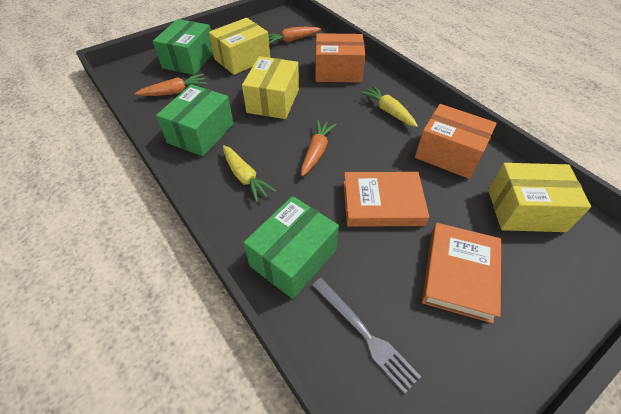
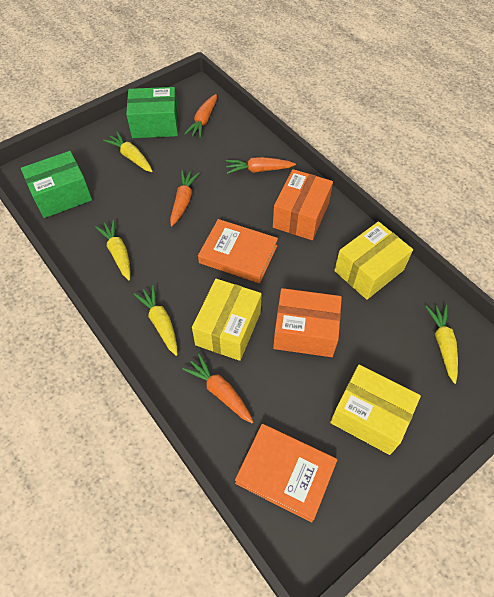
green box: 3 -> 2
grey fork: 1 -> 0
orange carrot: 3 -> 4
yellow carrot: 2 -> 4

